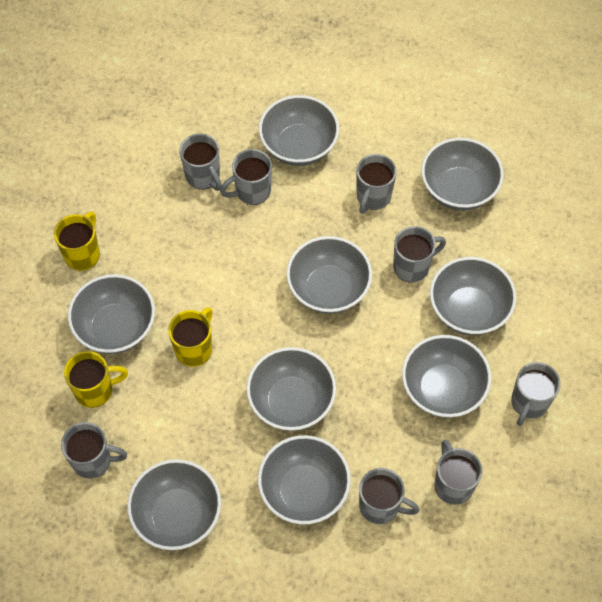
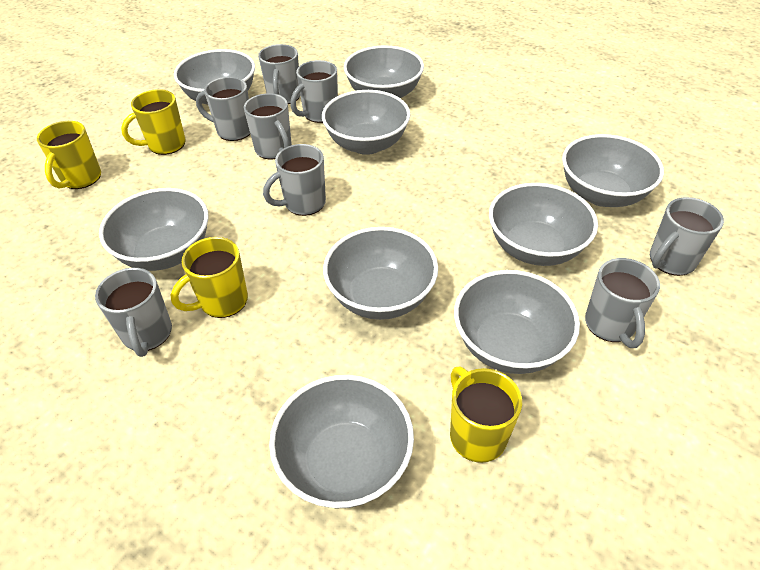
yellow mug: 3 -> 4

